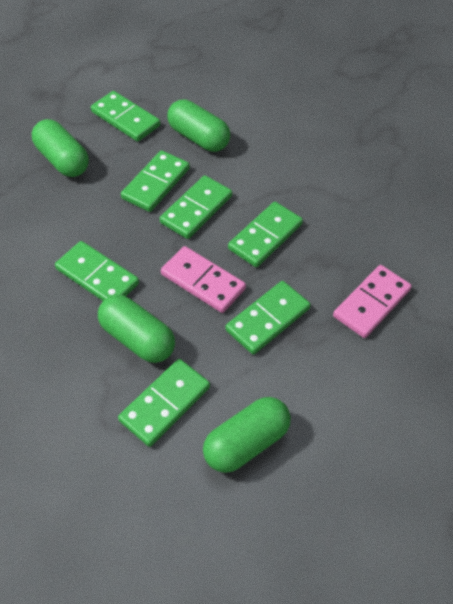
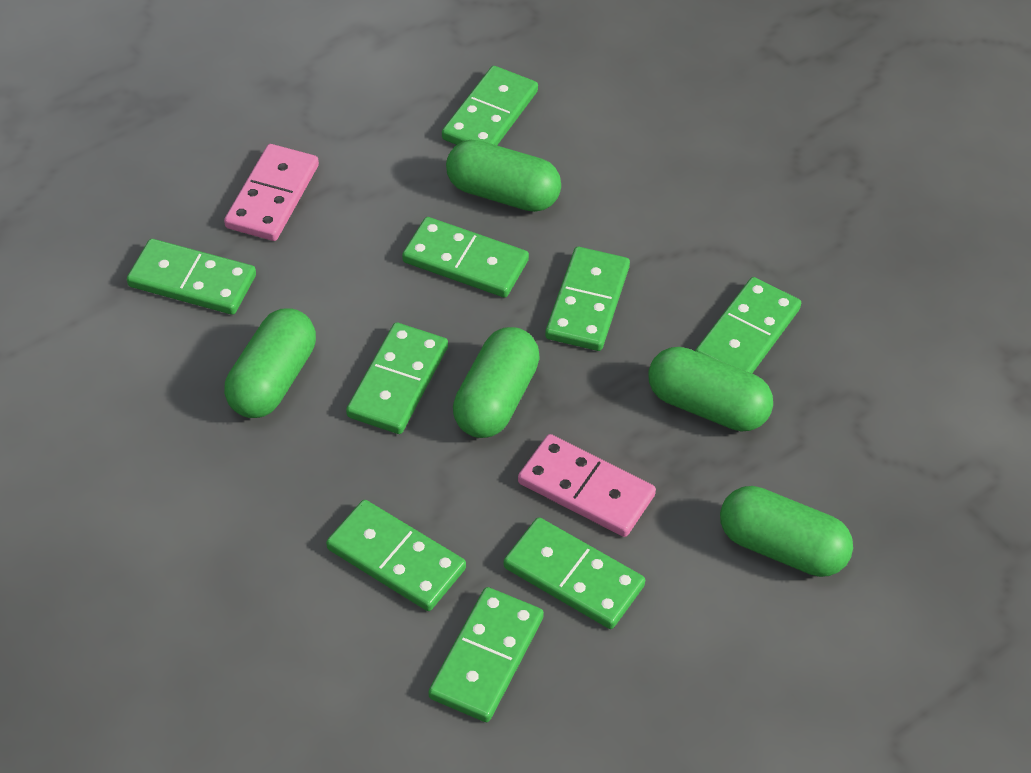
green capsule: 4 -> 5
green domino: 7 -> 9

